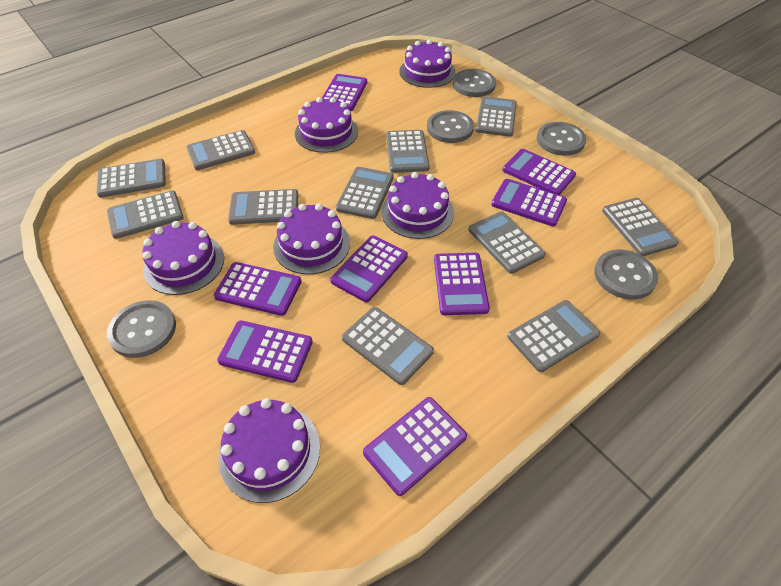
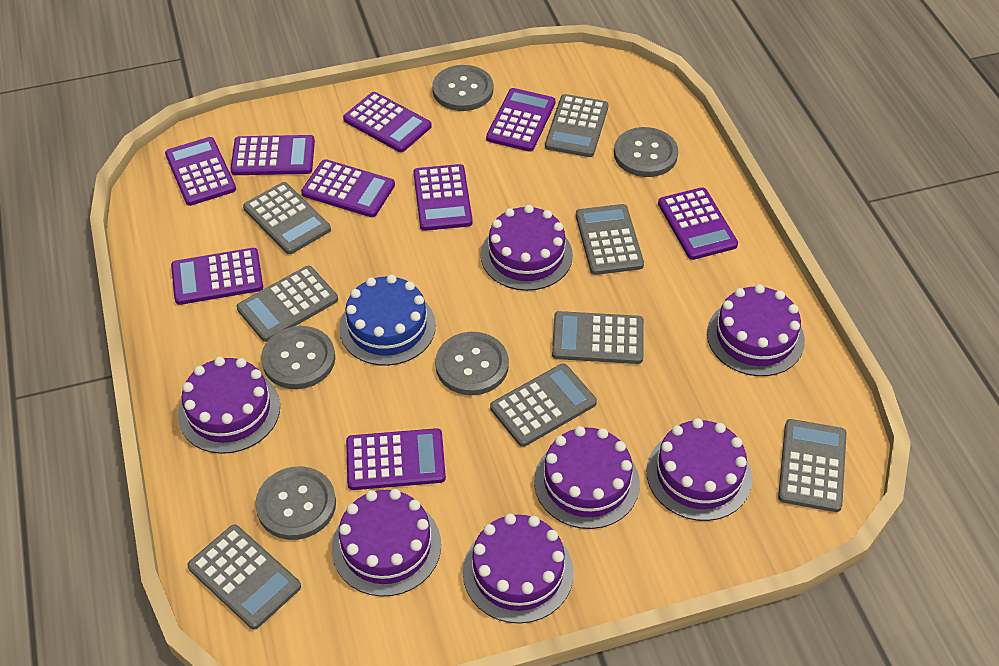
blue cake: 0 -> 1
grey calculator: 11 -> 8
purple cake: 6 -> 7
purple calculator: 8 -> 9

